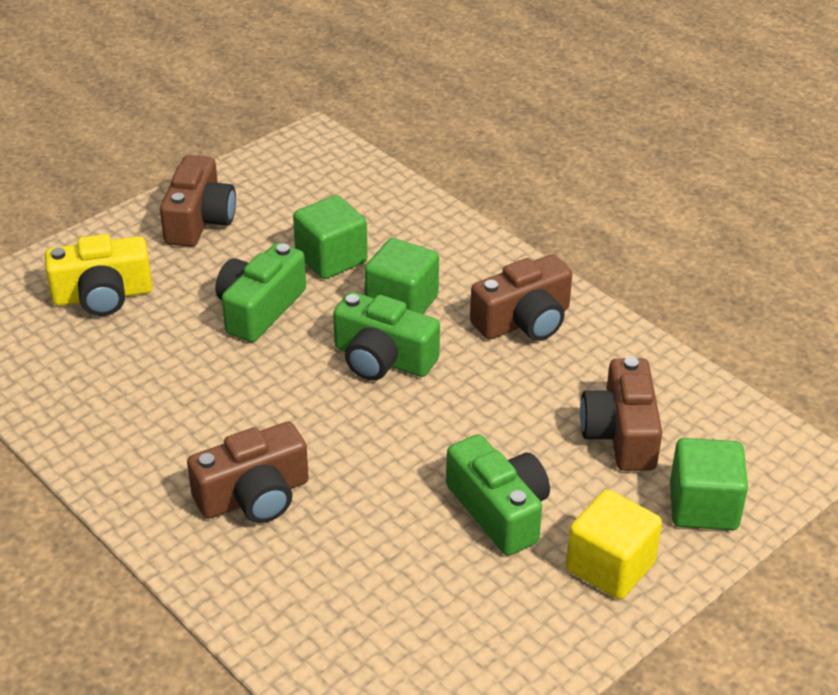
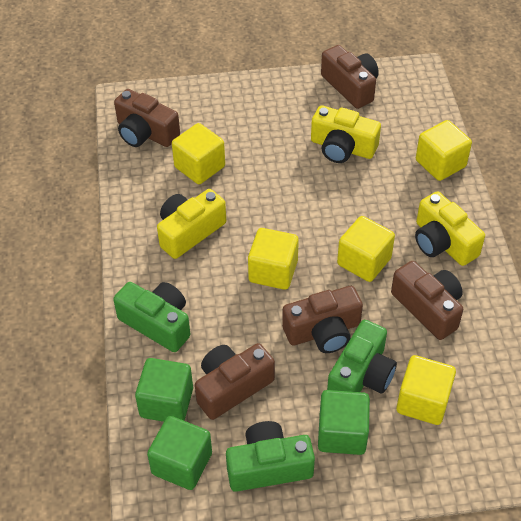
brown camera: 4 -> 5
yellow camera: 1 -> 3
yellow cube: 1 -> 5

